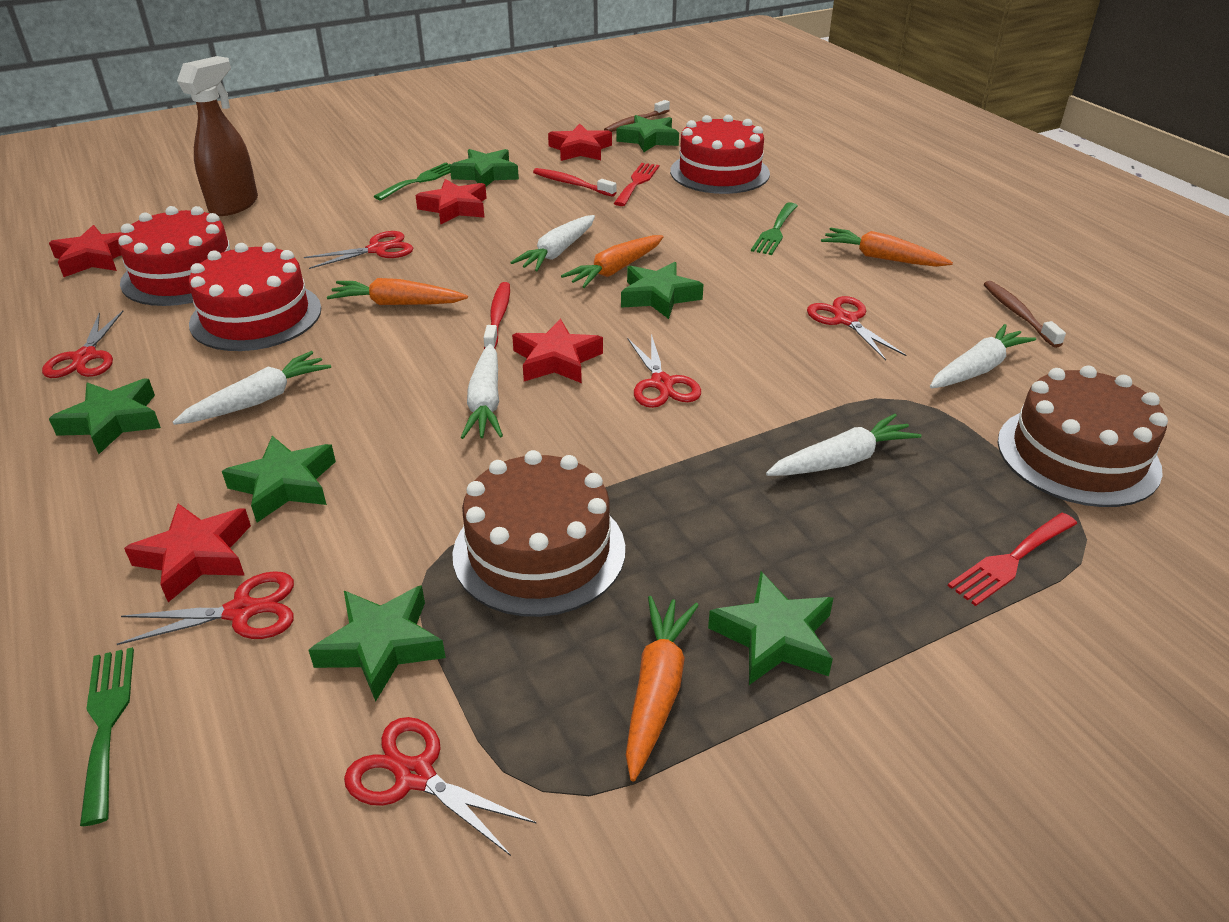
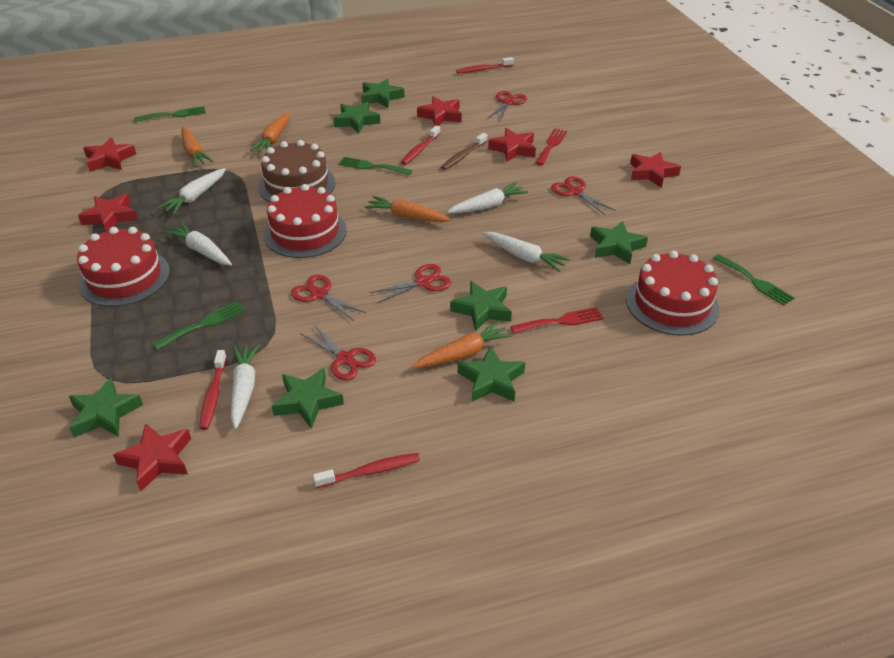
brown cake: 2 -> 1
brown spray bottle: 1 -> 0
brown toothbrush: 2 -> 1
green fork: 3 -> 4
red scissors: 6 -> 5
red star: 5 -> 6
red toothbrush: 2 -> 4

